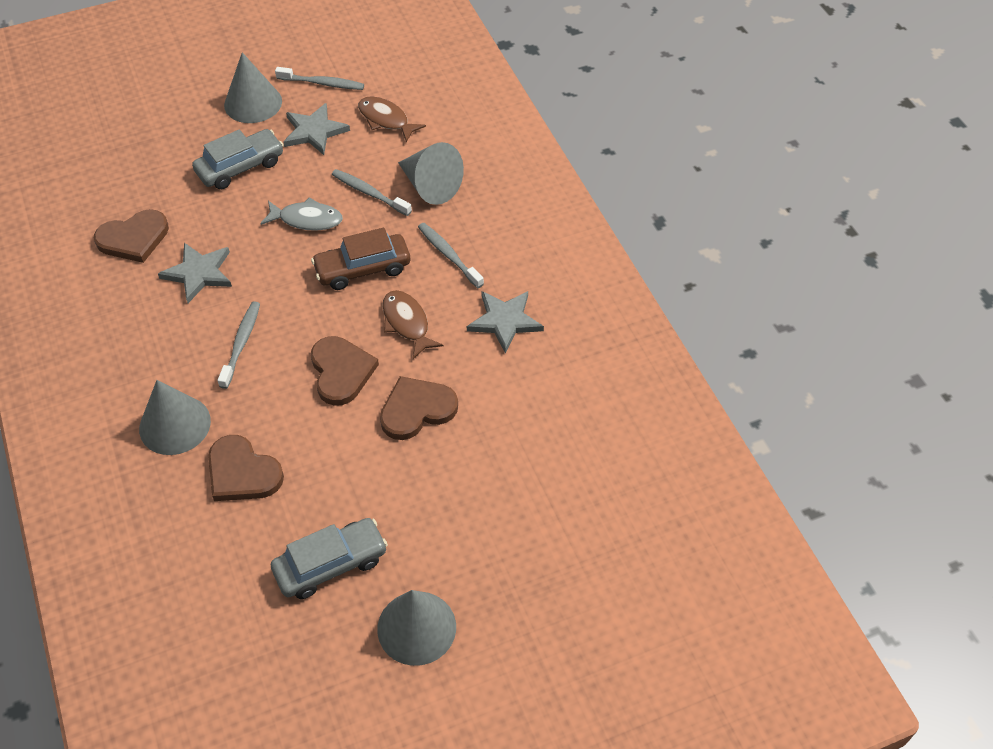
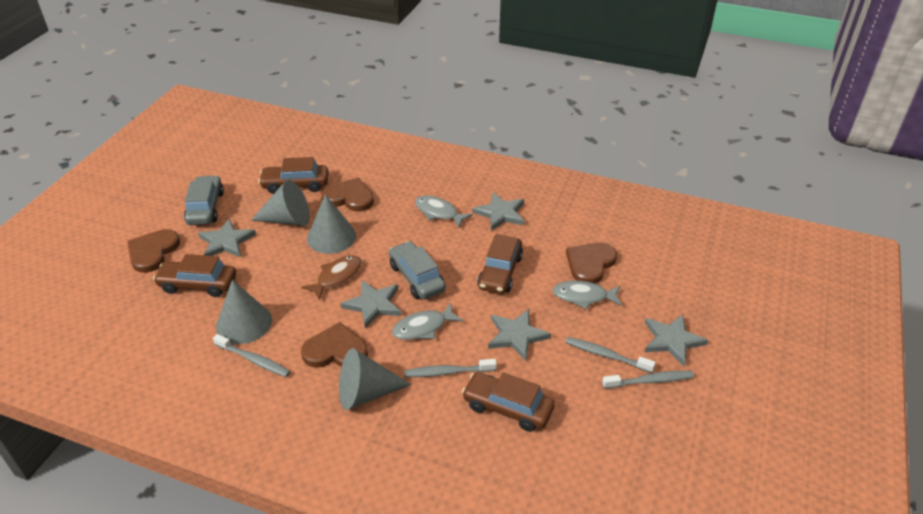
brown car: 1 -> 4
brown fish: 2 -> 1
grey fish: 1 -> 3
grey star: 3 -> 5

